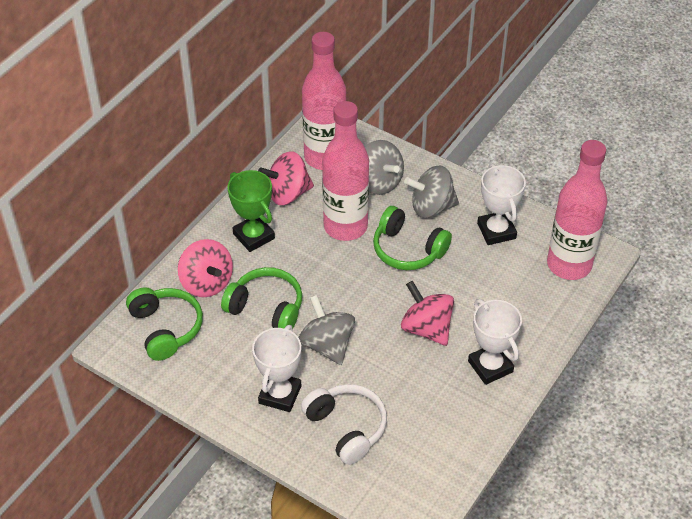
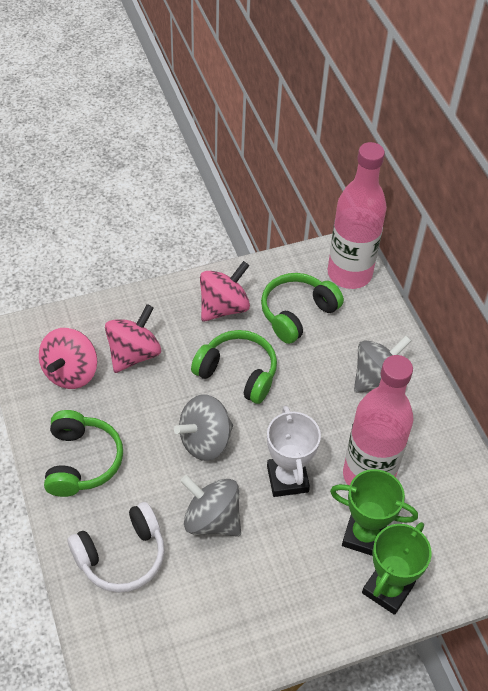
green trophy: 1 -> 2
pink bottle: 3 -> 2
white trophy: 3 -> 1

